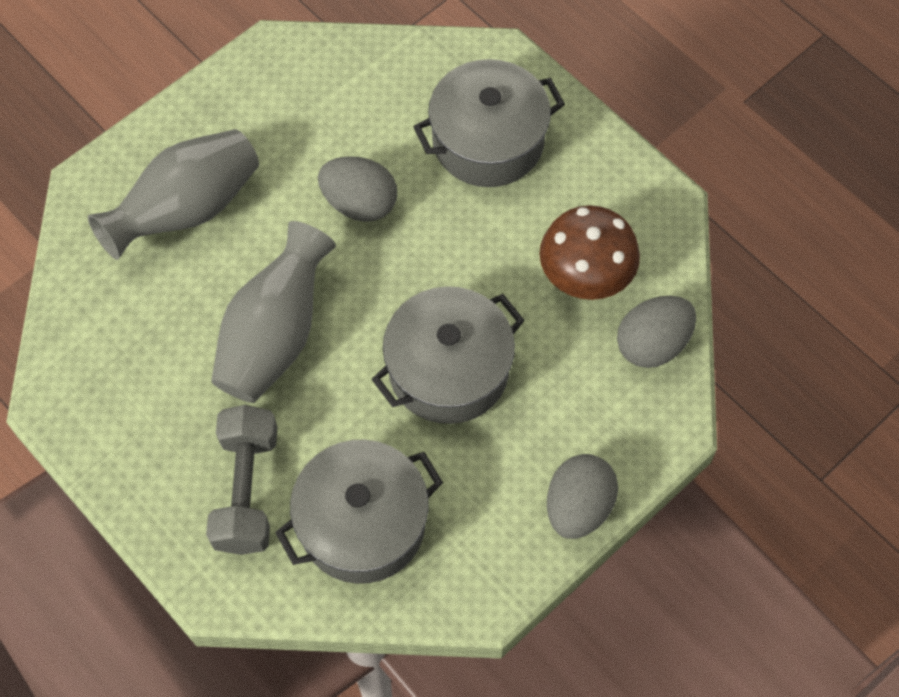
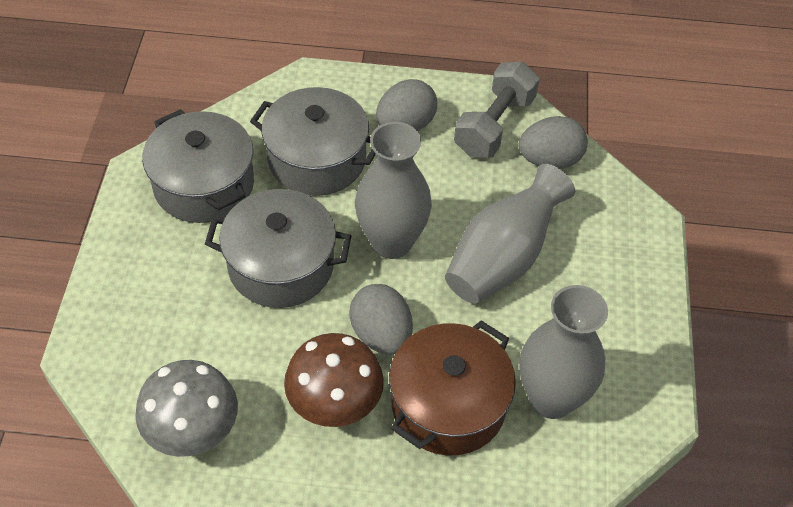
brown pot: 0 -> 1
grey mushroom: 0 -> 1
grey vase: 2 -> 3

